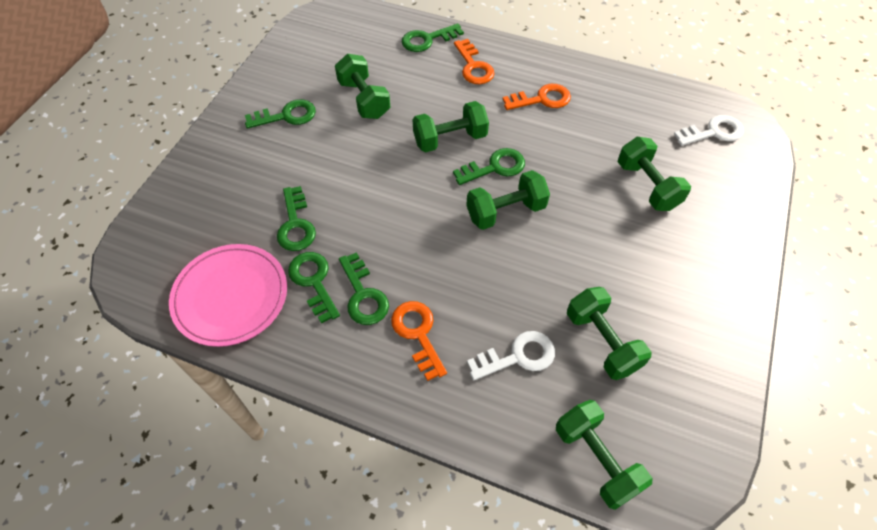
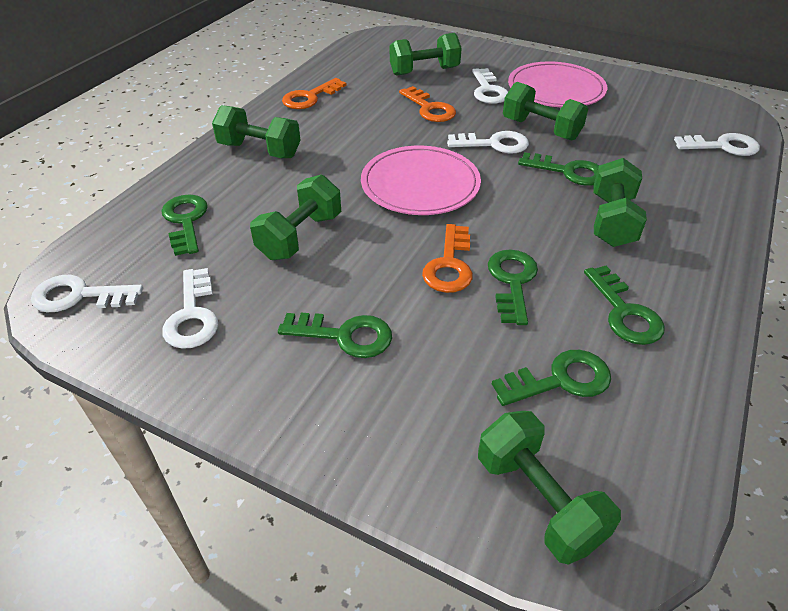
pink plate: 1 -> 2
white key: 2 -> 5

